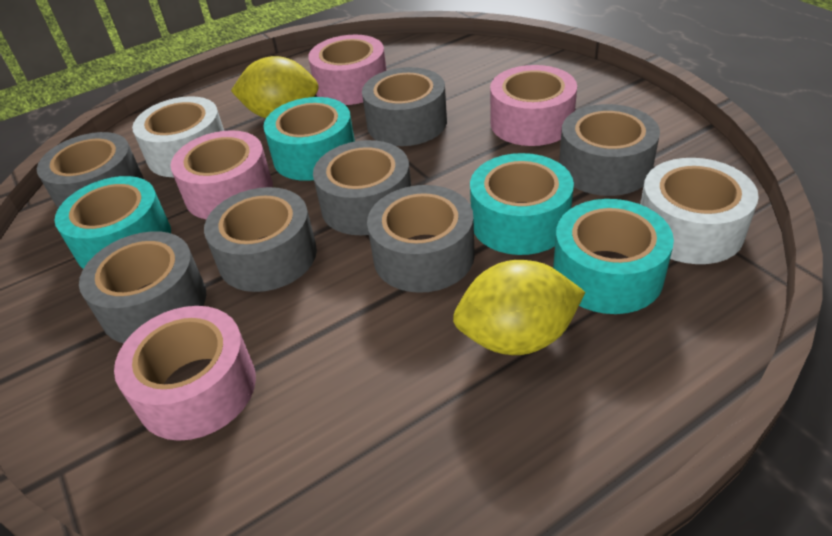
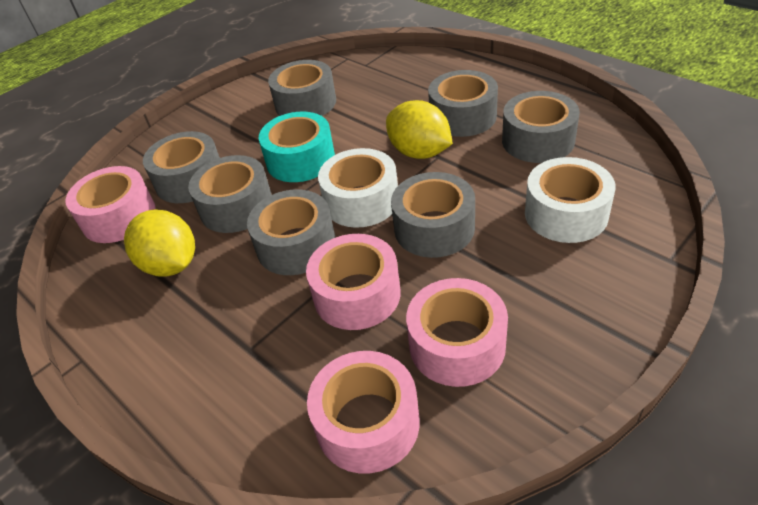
turquoise tape: 4 -> 1

